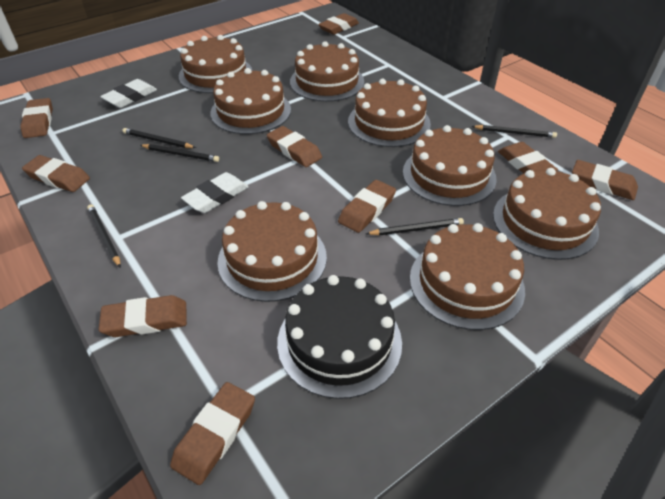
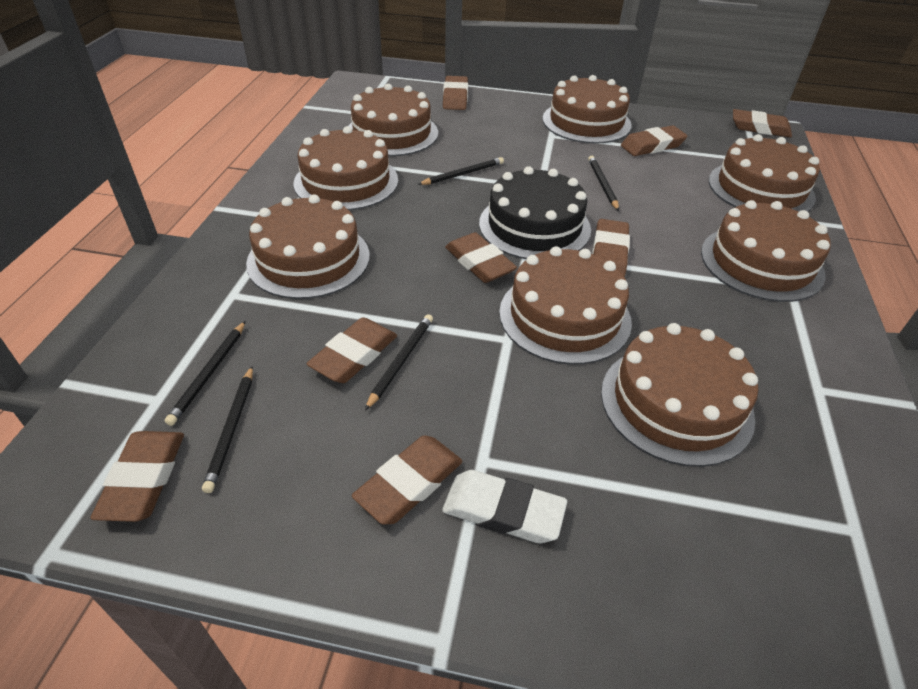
brown eraser: 9 -> 8
white eraser: 2 -> 1

